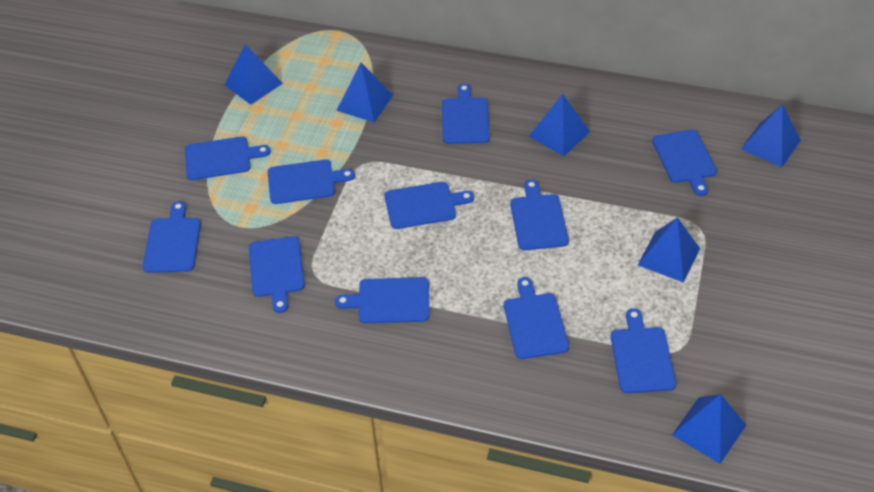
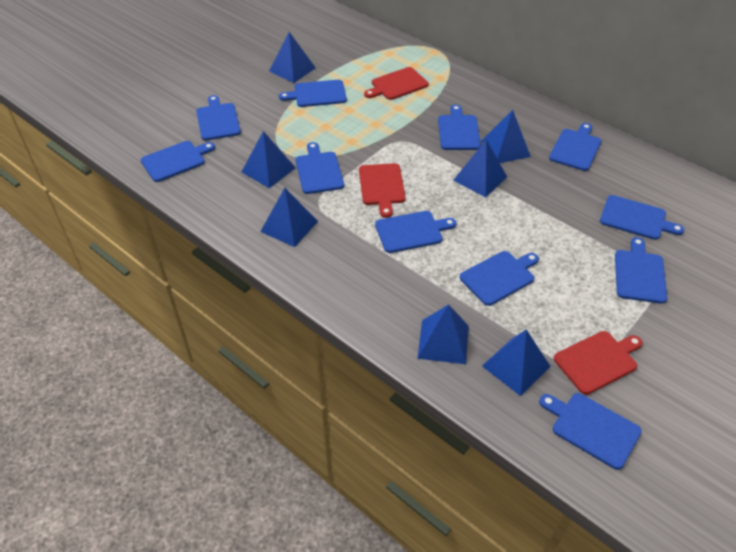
blue pyramid: 6 -> 7
red cutting board: 0 -> 3

